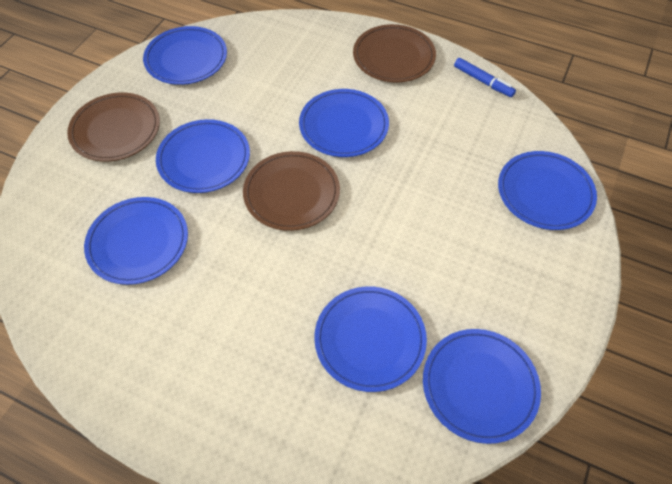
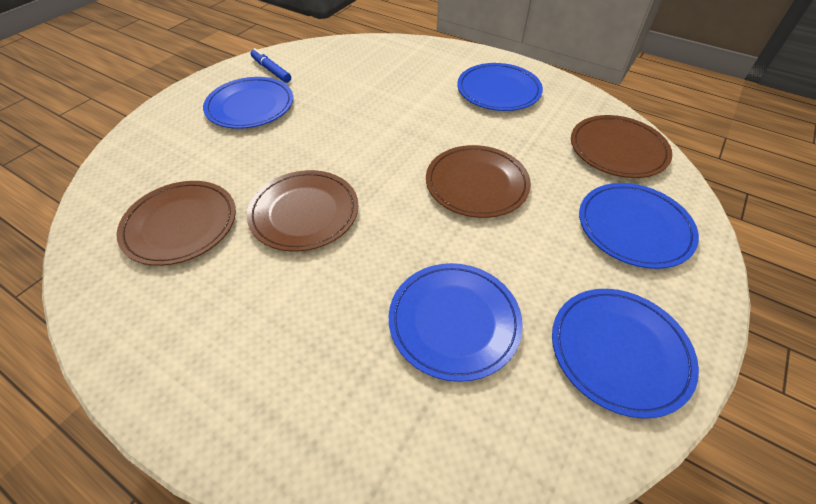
blue plate: 7 -> 5
brown plate: 3 -> 4

